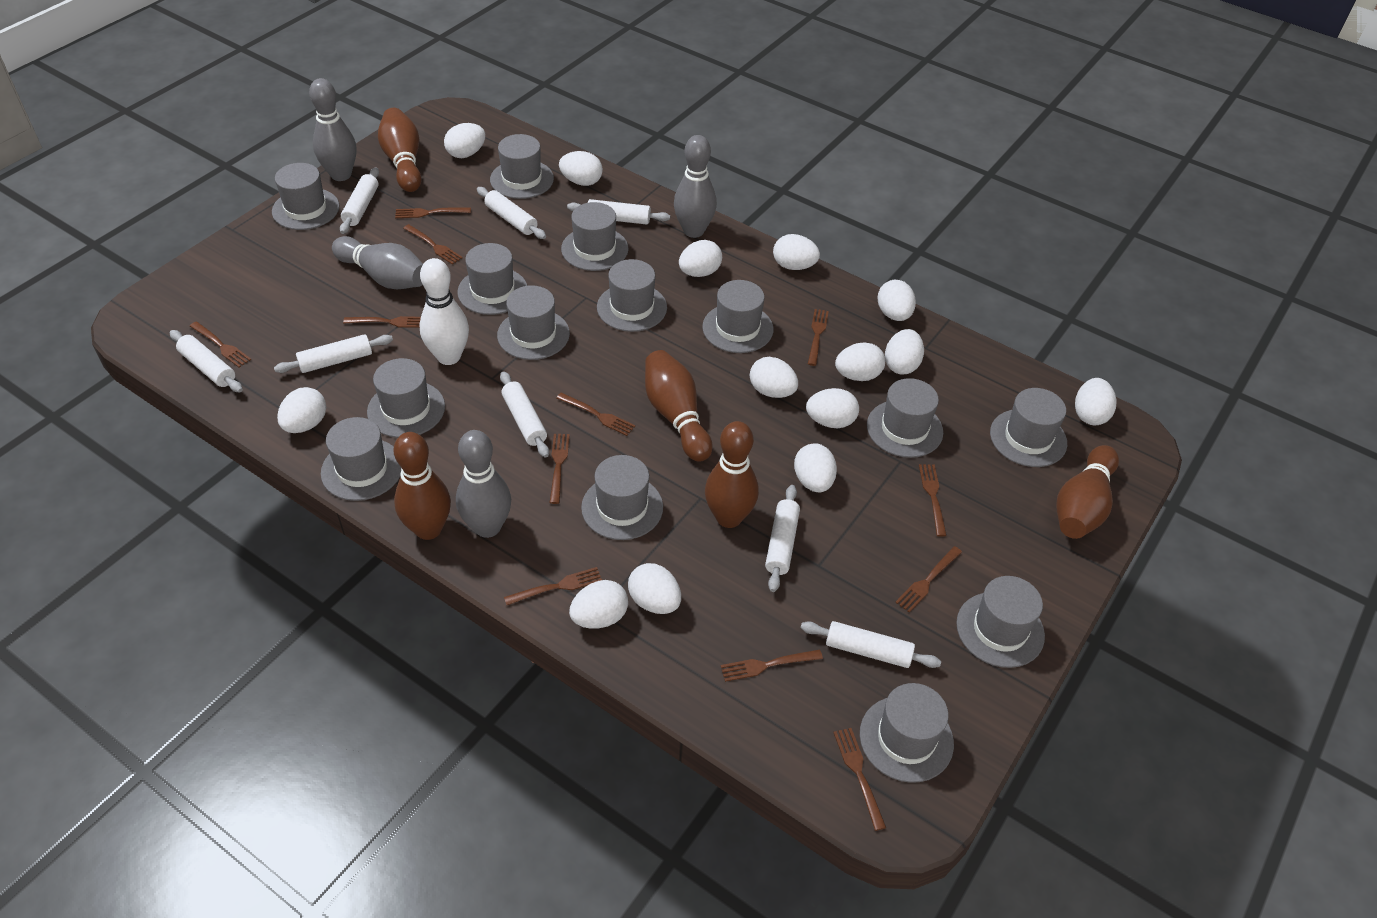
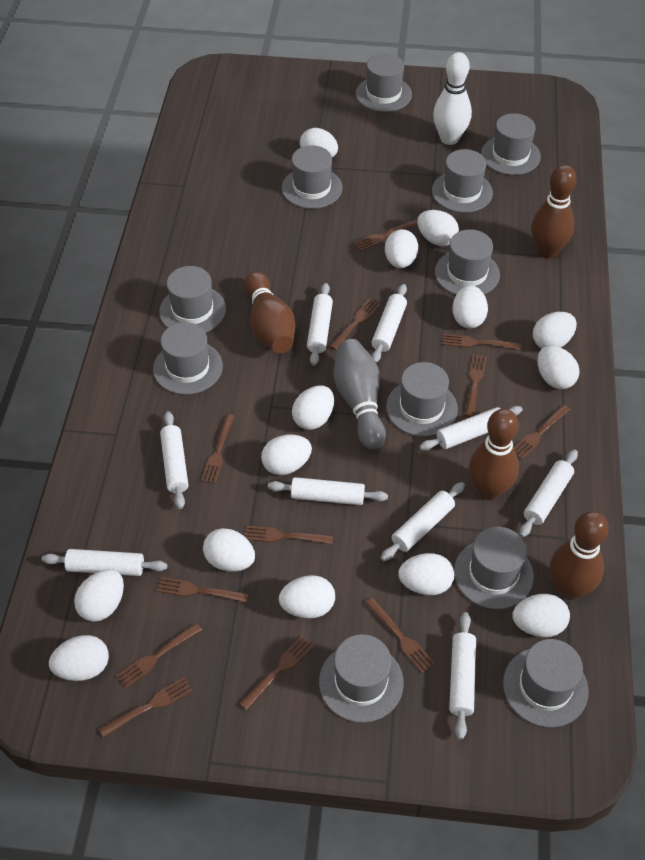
brown bowling pin: 5 -> 4
grey bowling pin: 4 -> 1
grey hat: 14 -> 11
white rolling pin: 8 -> 9

